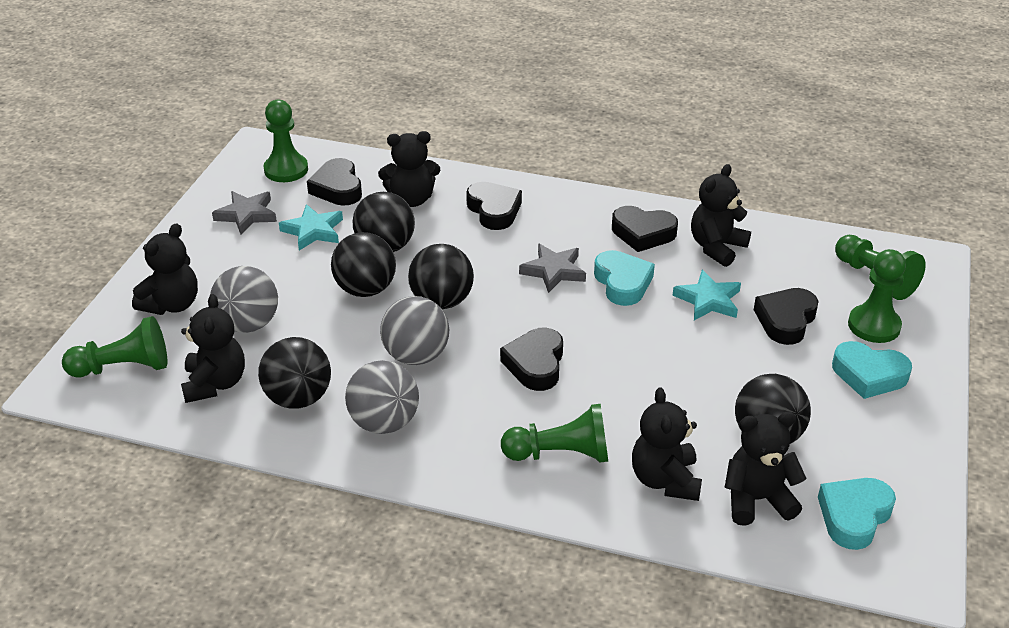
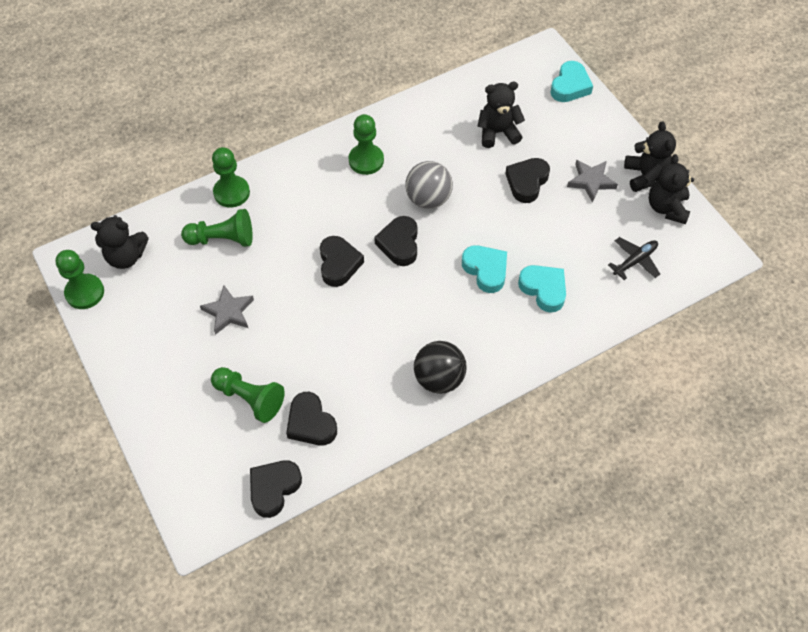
black ball: 5 -> 1
black plane: 0 -> 1
black teddy bear: 6 -> 4
grey ball: 3 -> 1
turquoise star: 2 -> 0

